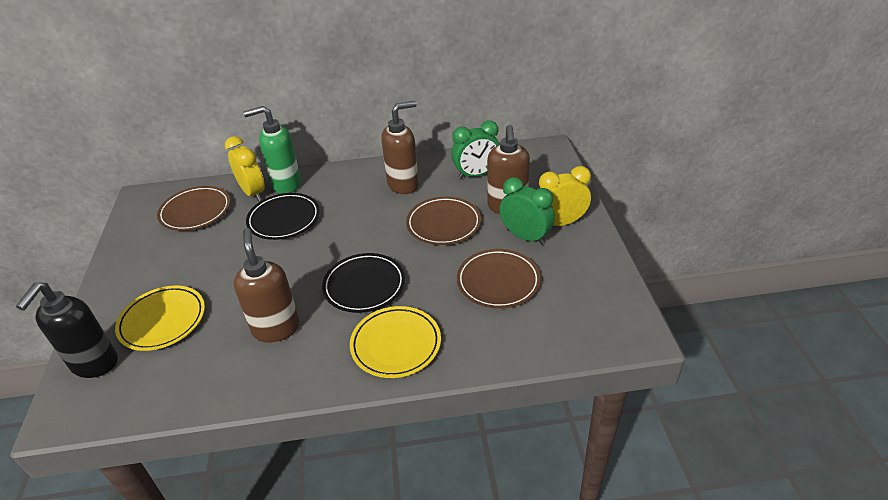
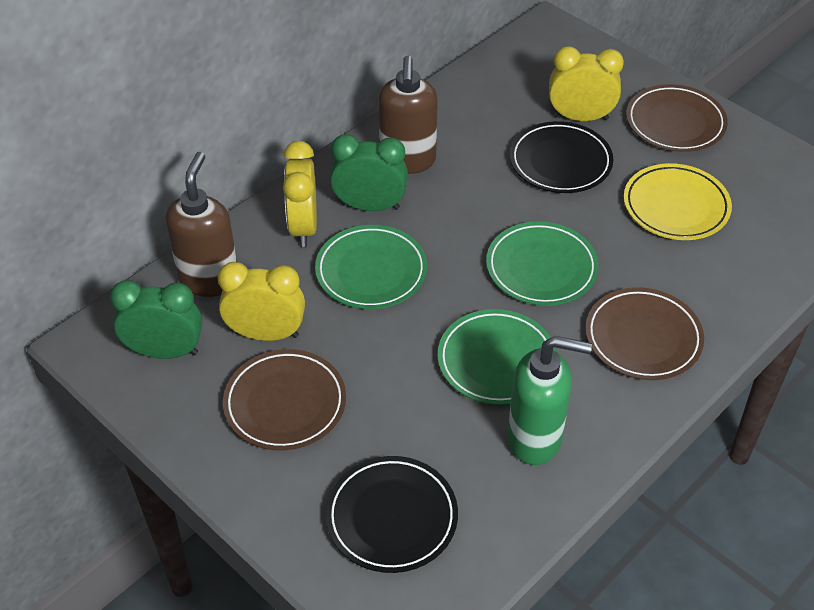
black soap dispenser: 1 -> 0
brown soap dispenser: 3 -> 2
green plate: 0 -> 3
yellow clock: 2 -> 3
yellow plate: 2 -> 1

